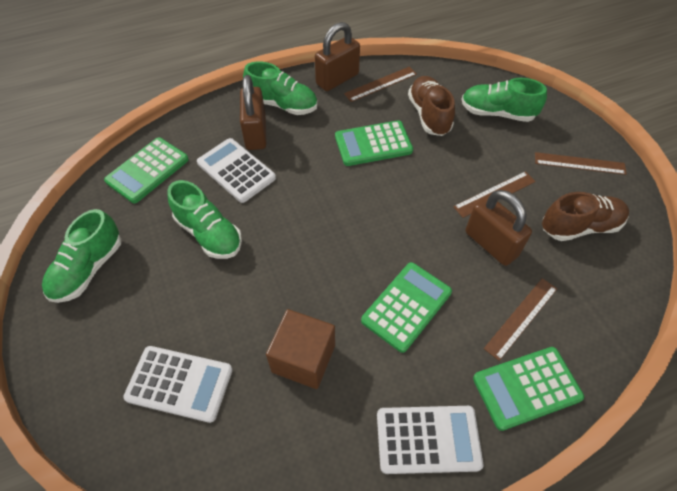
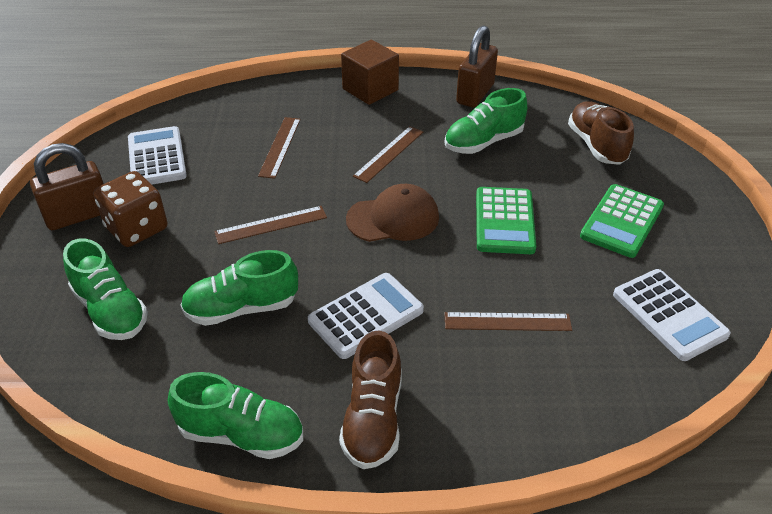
brown cap: 0 -> 1
brown dice: 0 -> 1
brown padlock: 3 -> 2
green calculator: 4 -> 2

